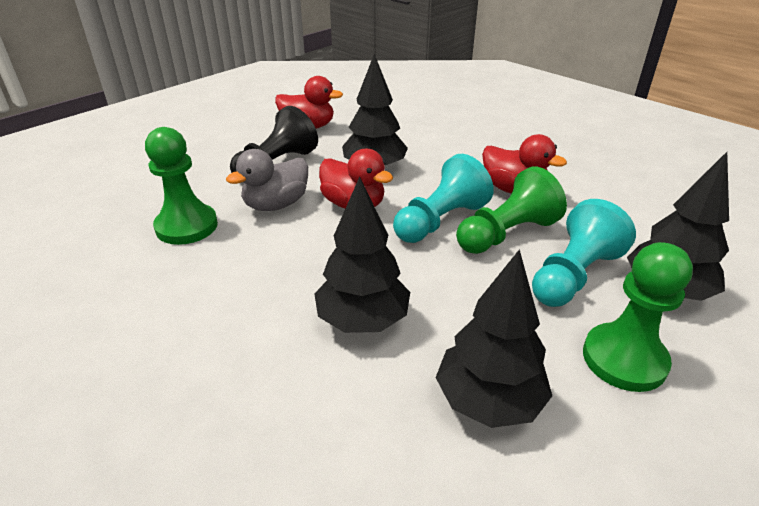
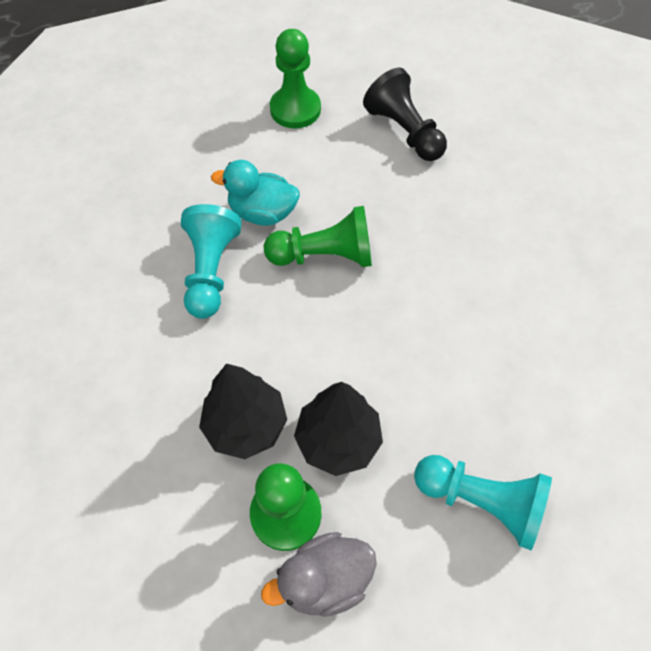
black tree: 4 -> 2
red duck: 3 -> 0
turquoise duck: 0 -> 1

